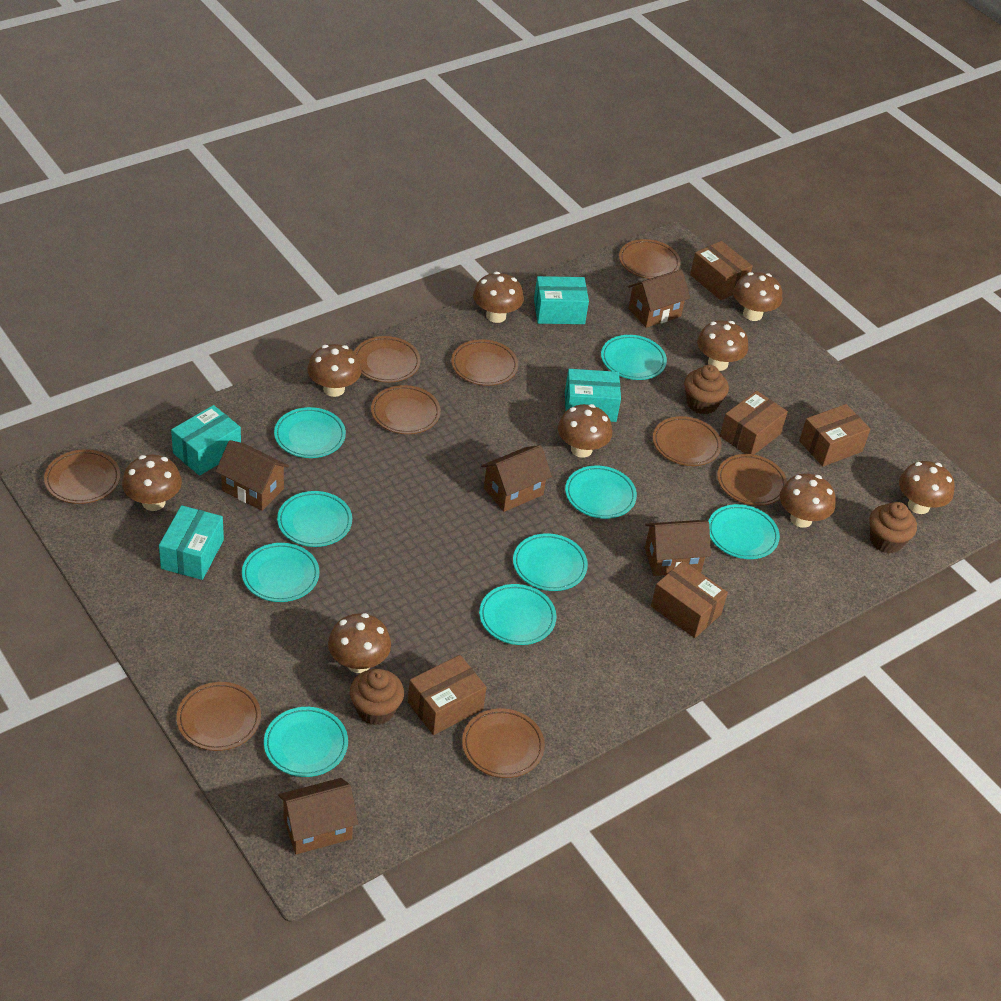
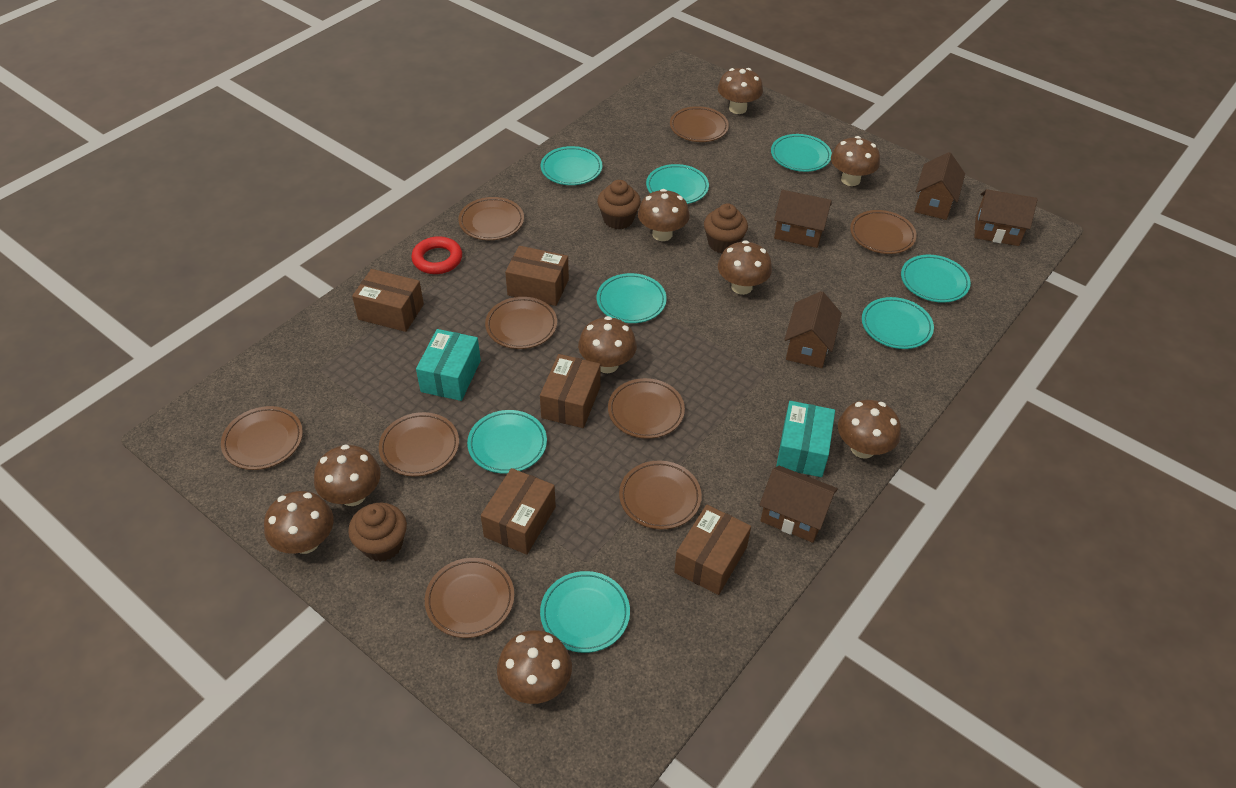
red ring: 0 -> 1
turquoise box: 4 -> 2
turquoise plate: 9 -> 8

